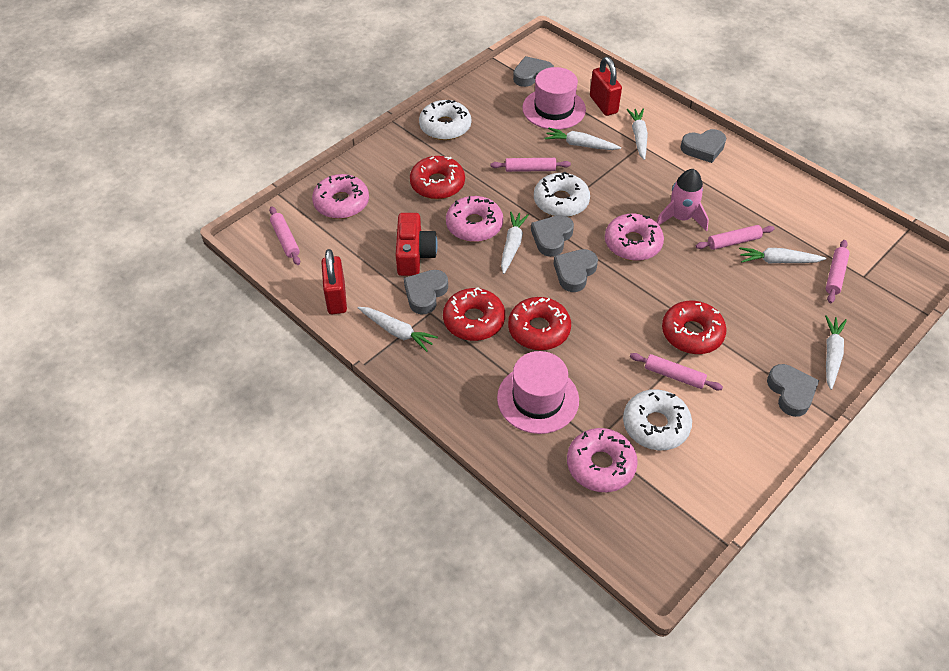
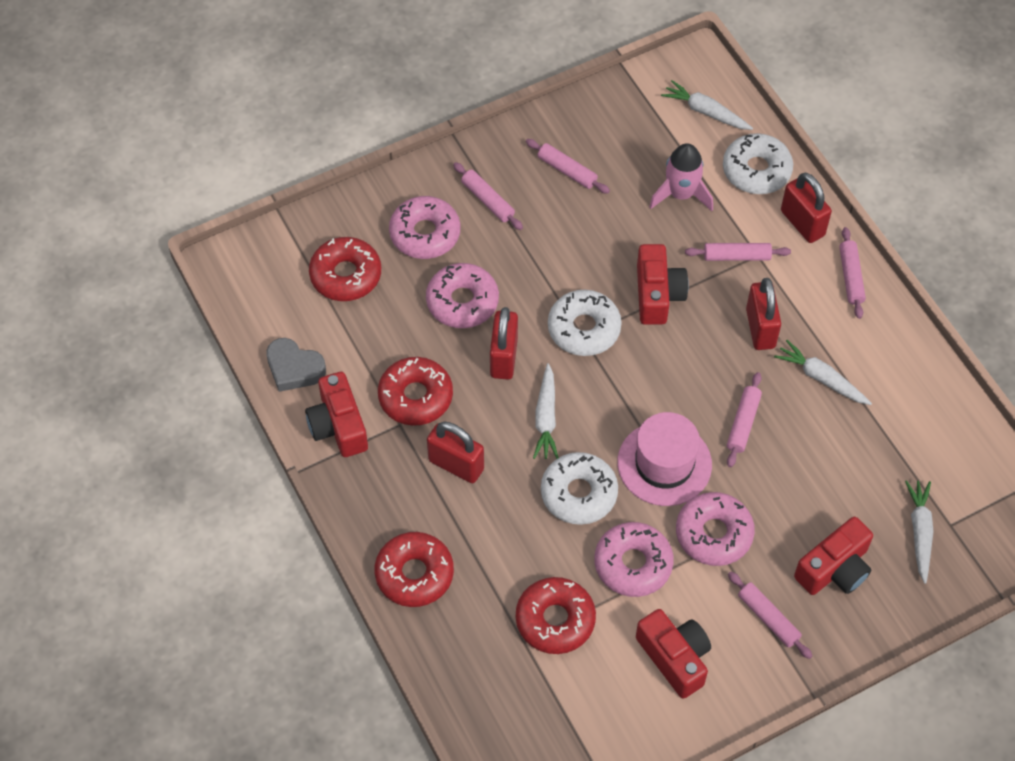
grey heart: 6 -> 1
pink hat: 2 -> 1
pink rolling pin: 5 -> 6
red camera: 1 -> 4
red padlock: 2 -> 4
white carrot: 6 -> 4

